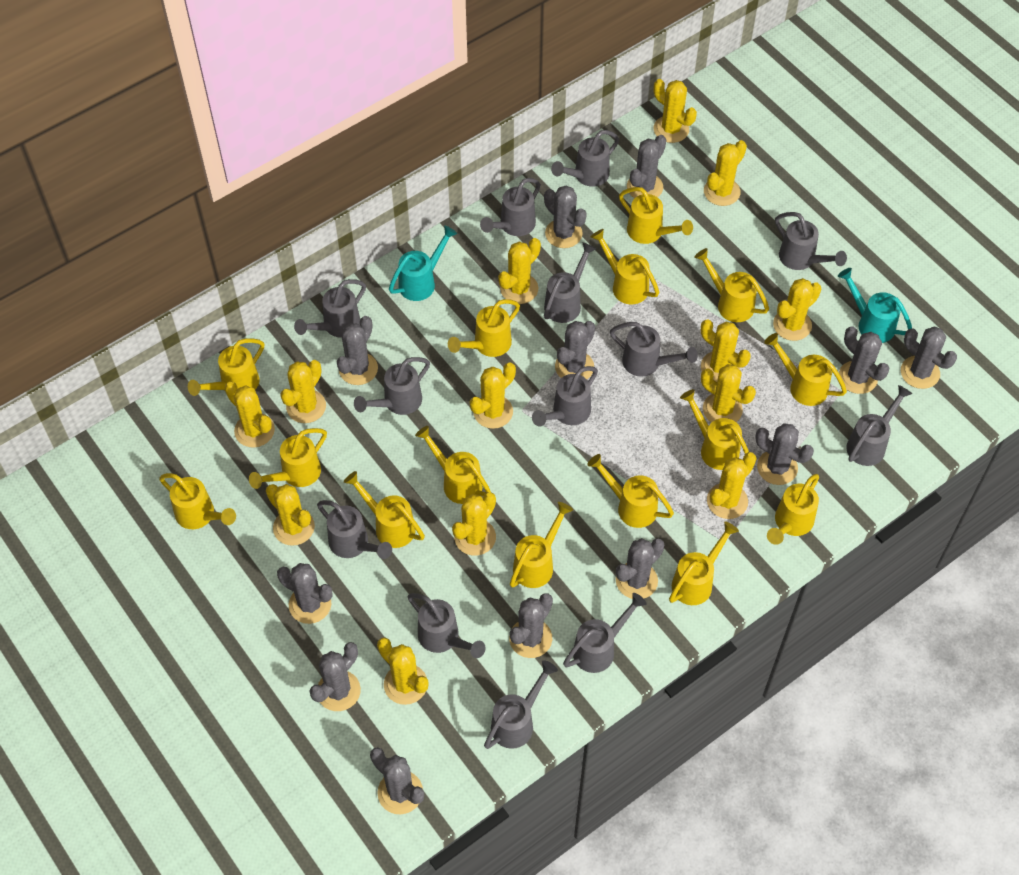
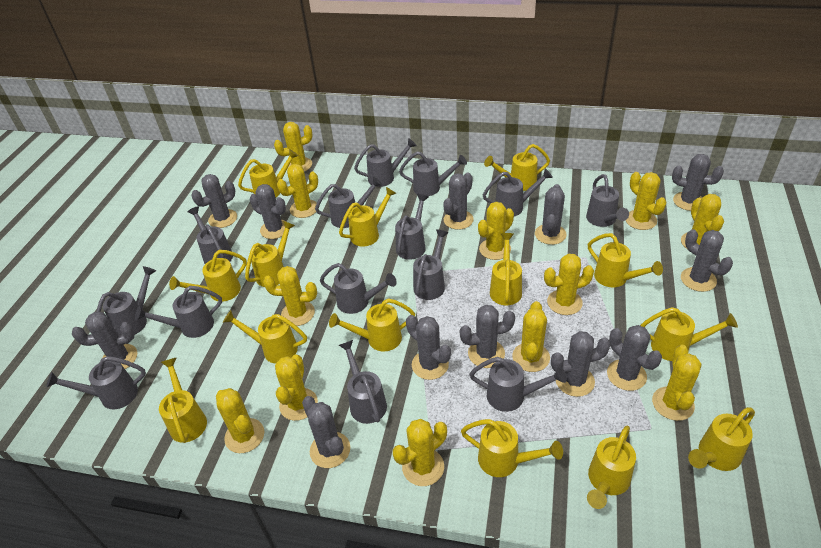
grey watering can: 13 -> 14
turquoise watering can: 2 -> 0
yellow cactus: 13 -> 12
yellow watering can: 15 -> 14

